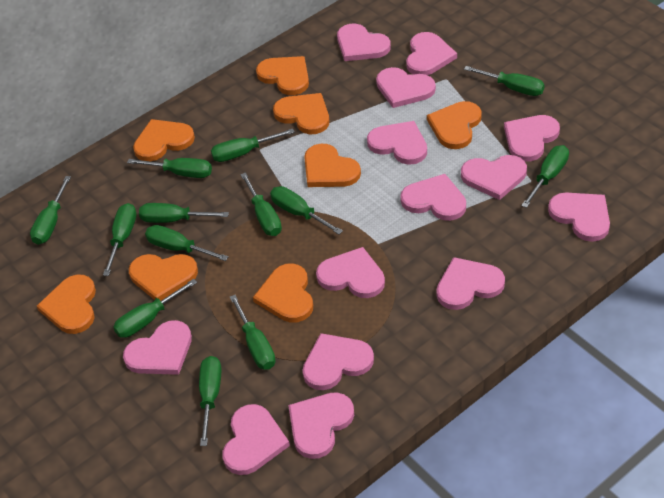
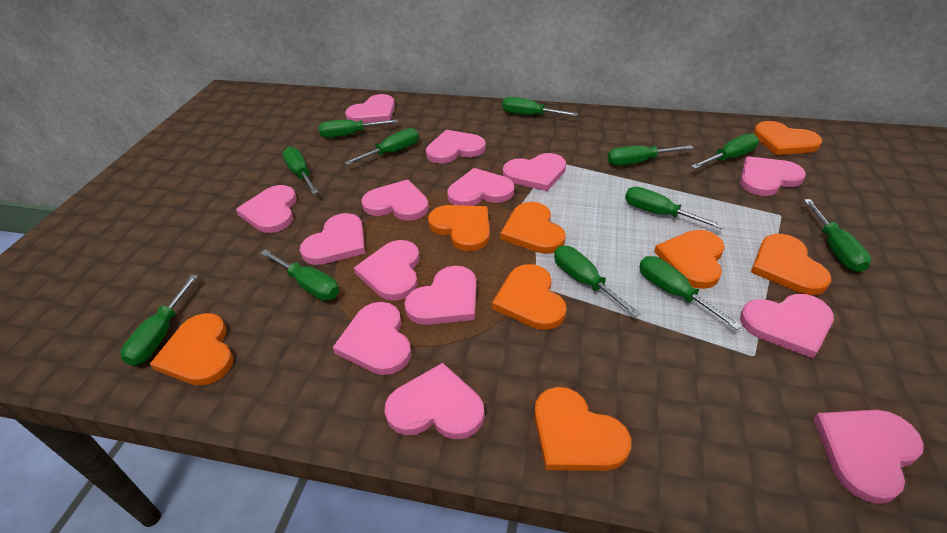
green screwdriver: 13 -> 12

